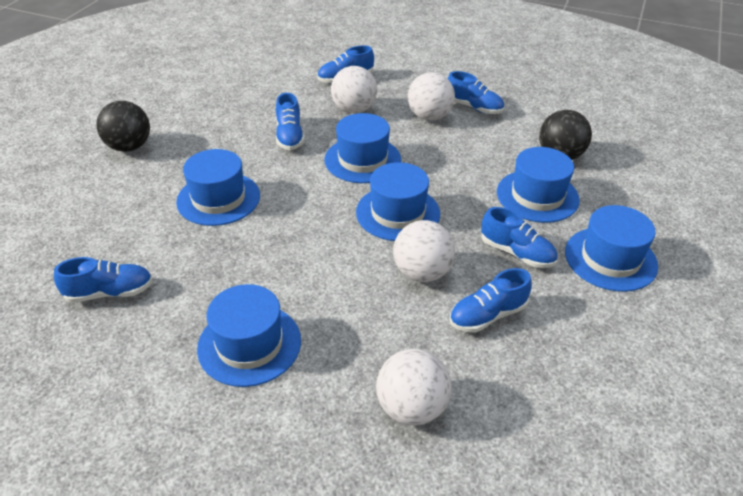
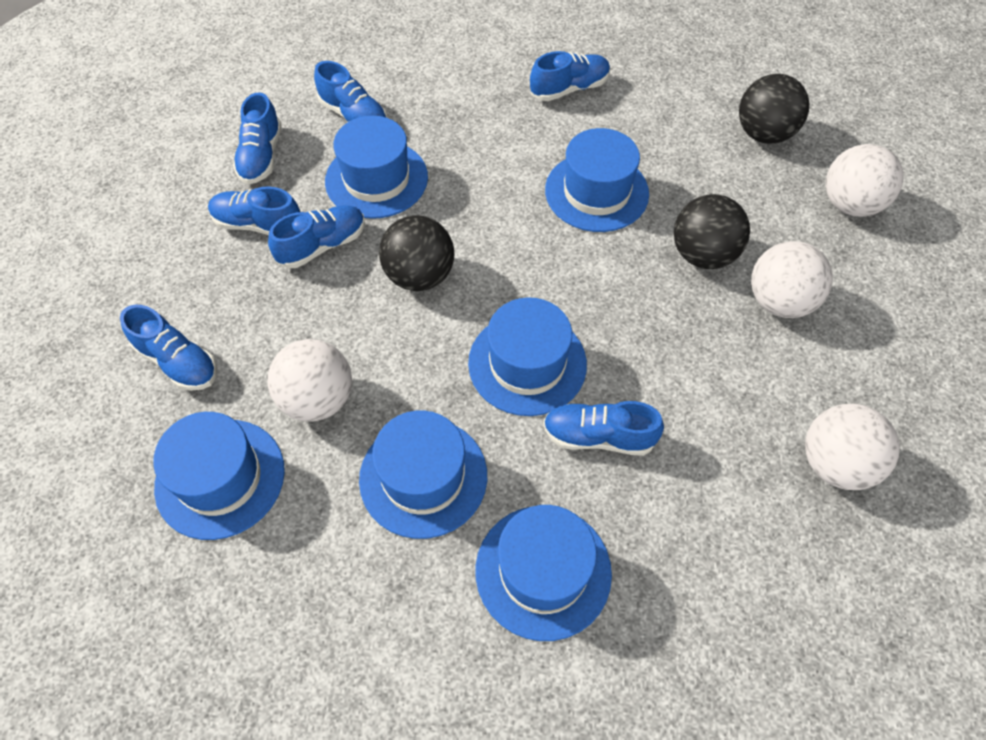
black ball: 2 -> 3
blue shoe: 6 -> 7

